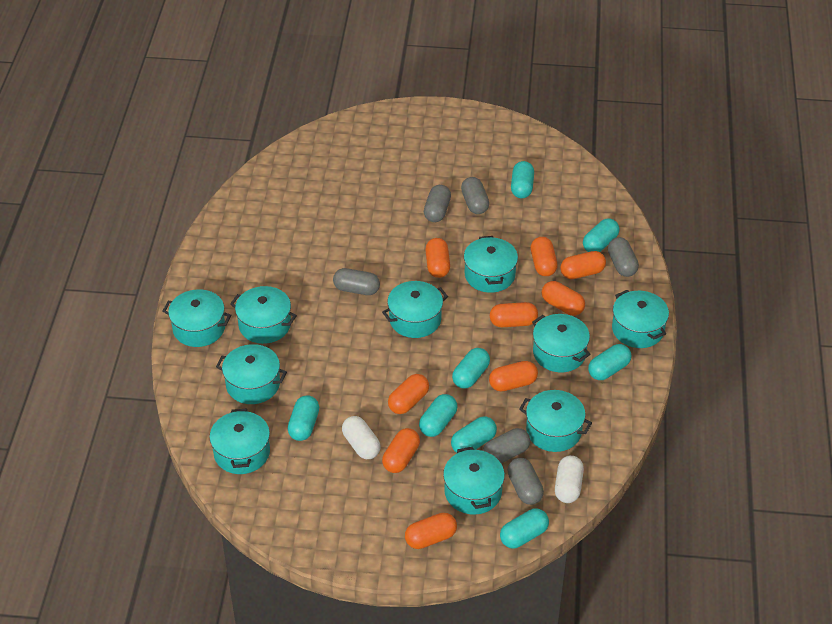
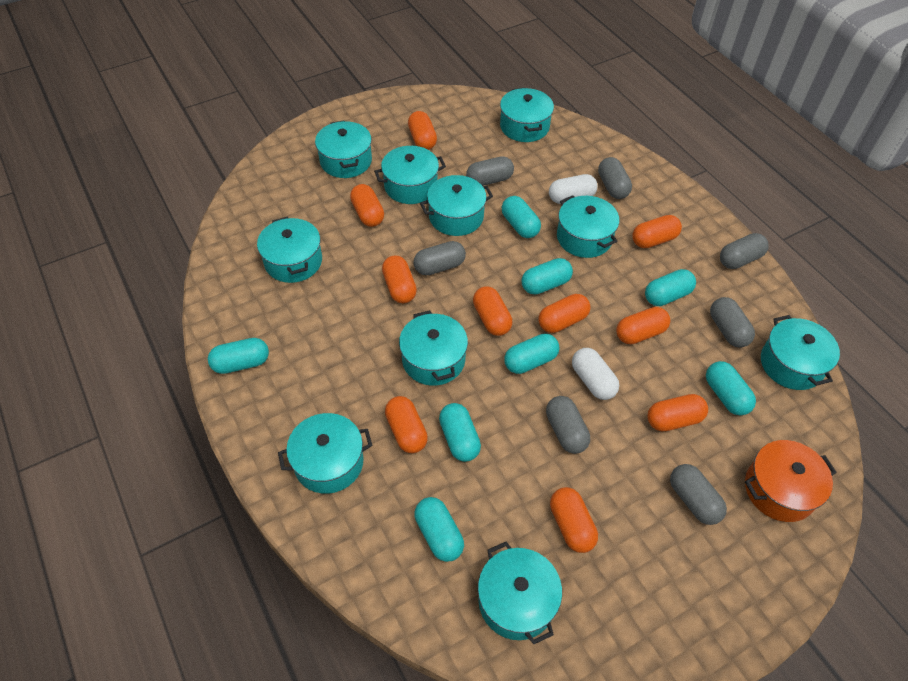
grey capsule: 6 -> 7
orange capsule: 9 -> 10
orange pot: 0 -> 1

